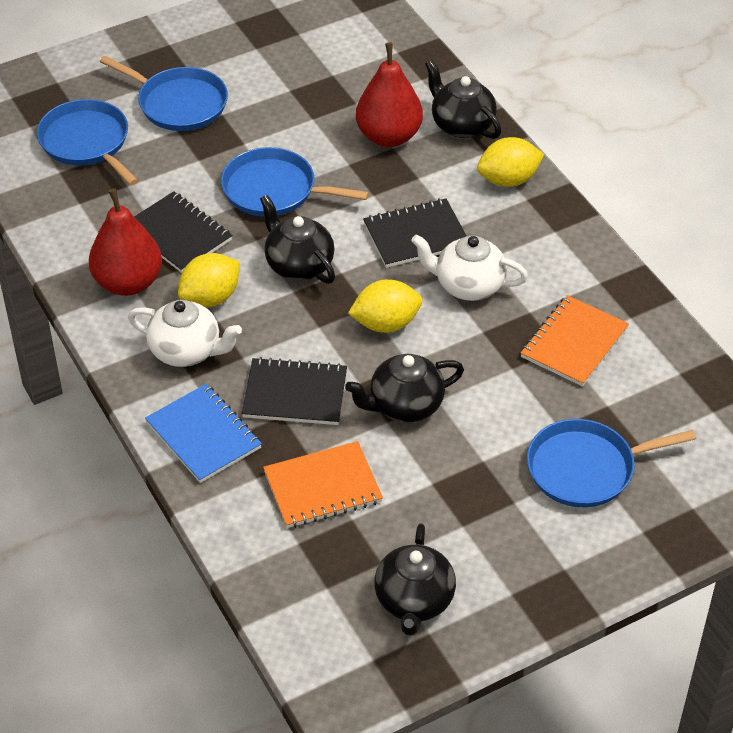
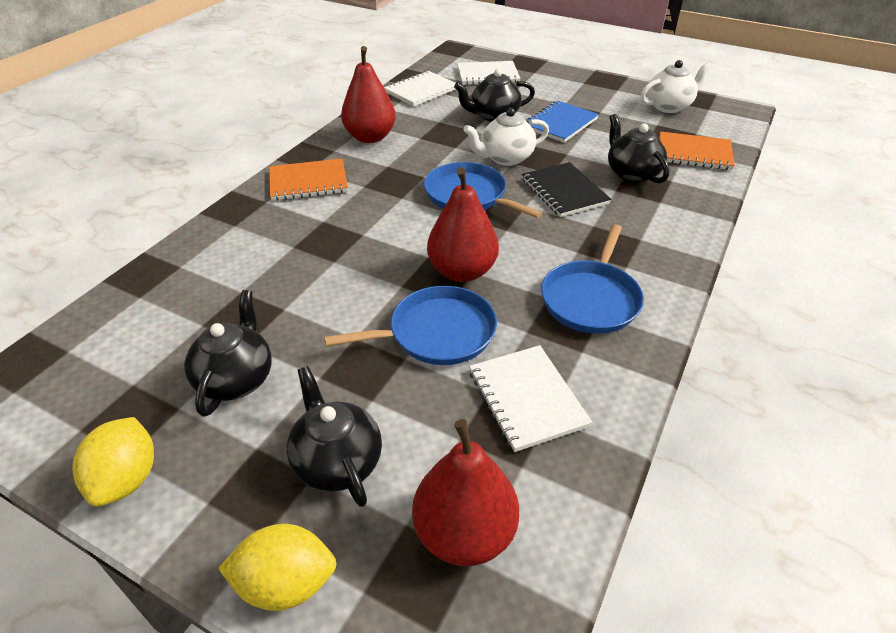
black notebook: 3 -> 1
blue pan: 4 -> 3
red pear: 2 -> 3
white notebook: 0 -> 3
yellow lemon: 3 -> 2

